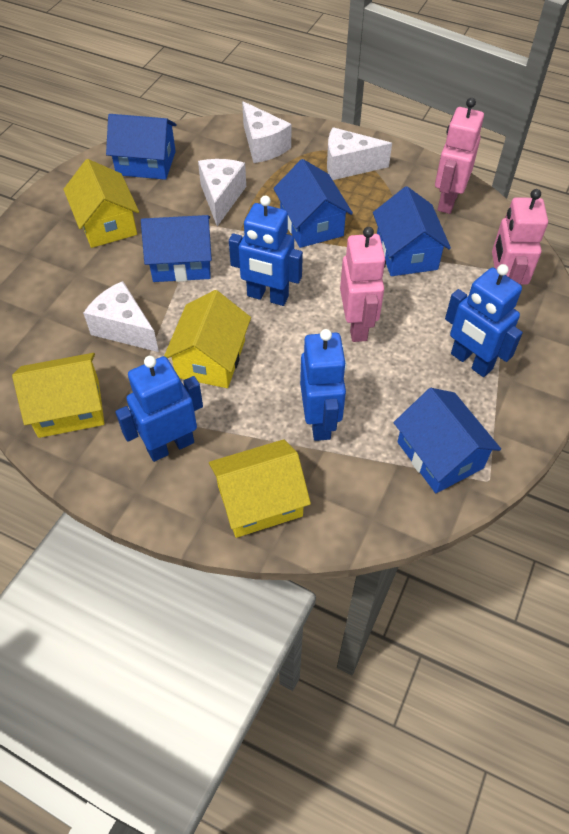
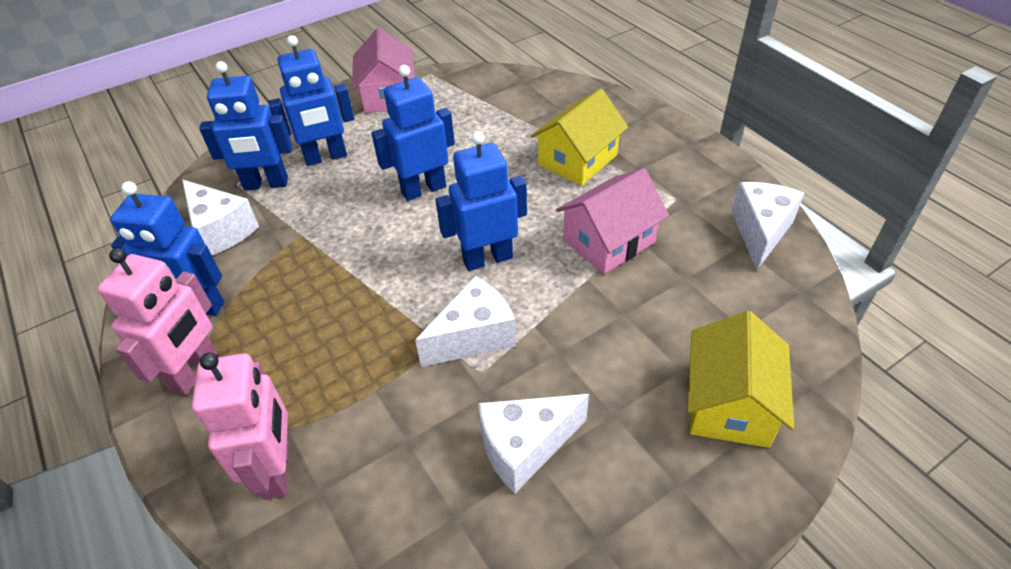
blue house: 5 -> 0
blue robot: 4 -> 5
pink house: 0 -> 2
pink robot: 3 -> 2
yellow house: 4 -> 2

